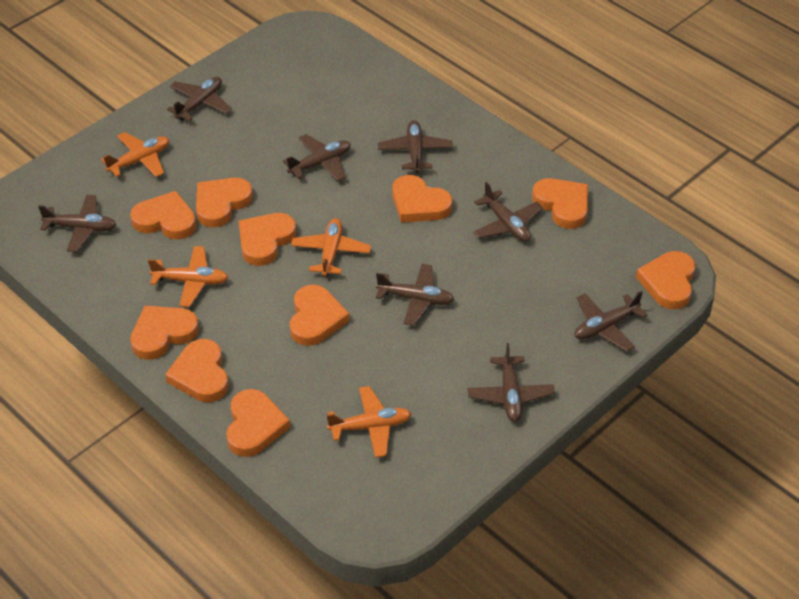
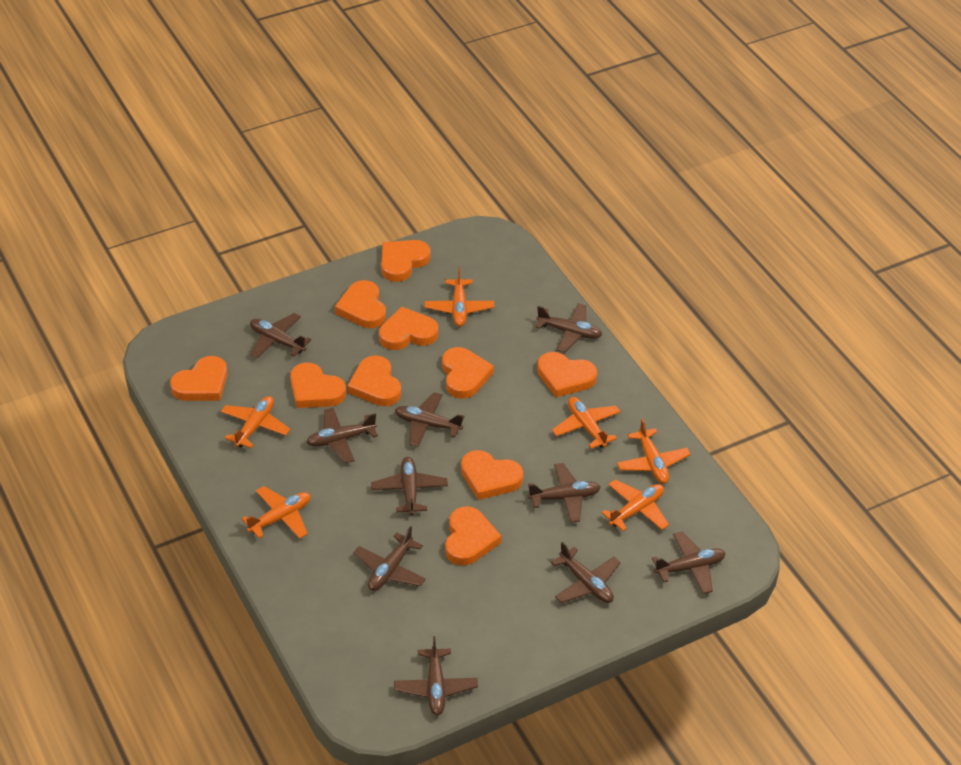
brown plane: 8 -> 10
orange plane: 4 -> 6

